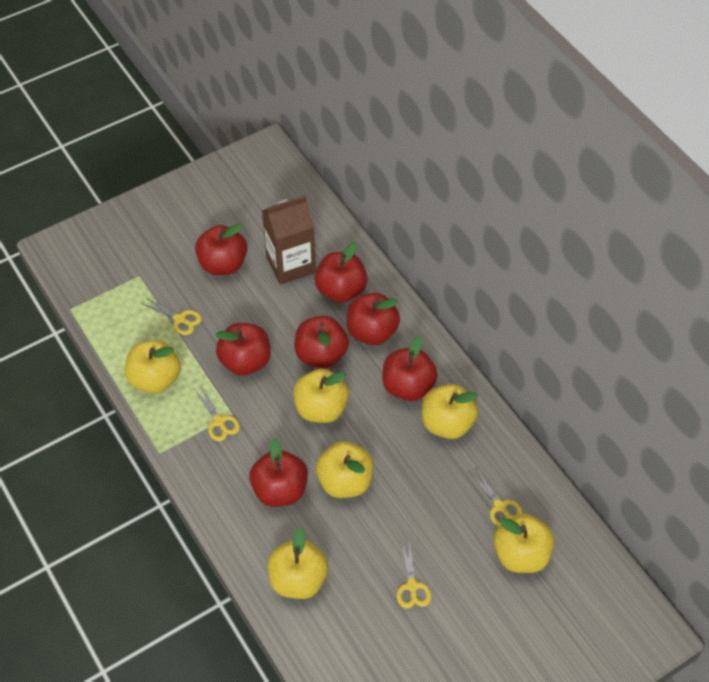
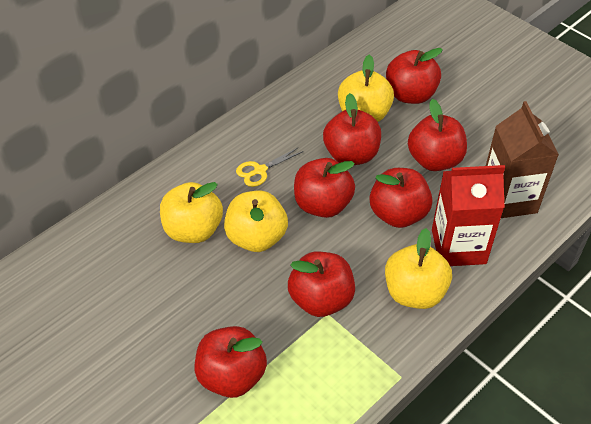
red carton: 0 -> 1
yellow apple: 6 -> 4
yellow scissors: 4 -> 1

